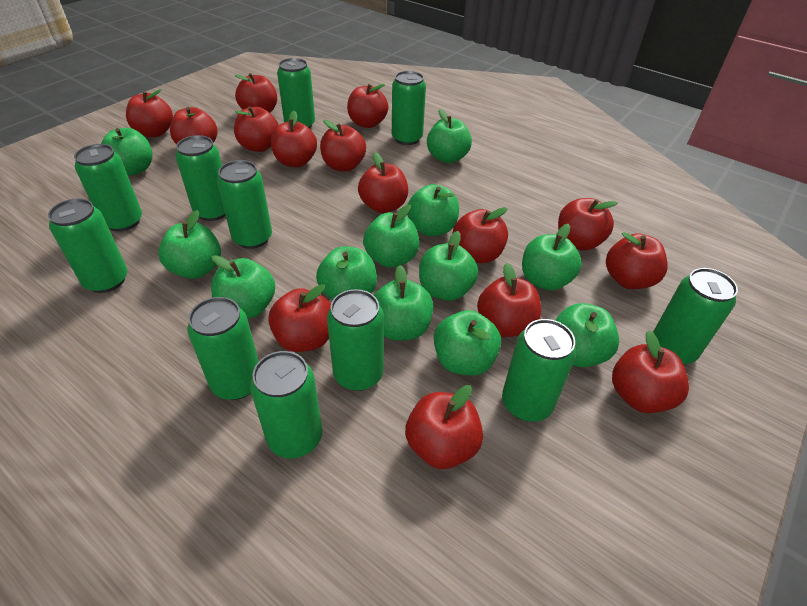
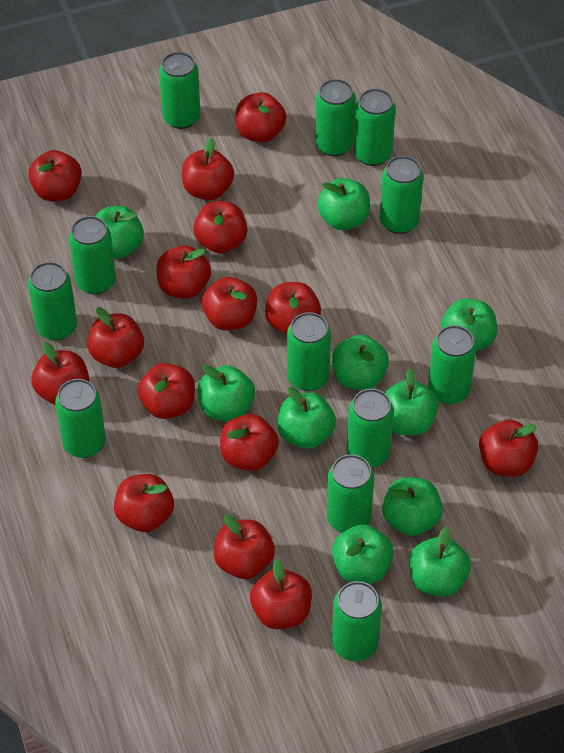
green apple: 12 -> 10
green can: 11 -> 12

